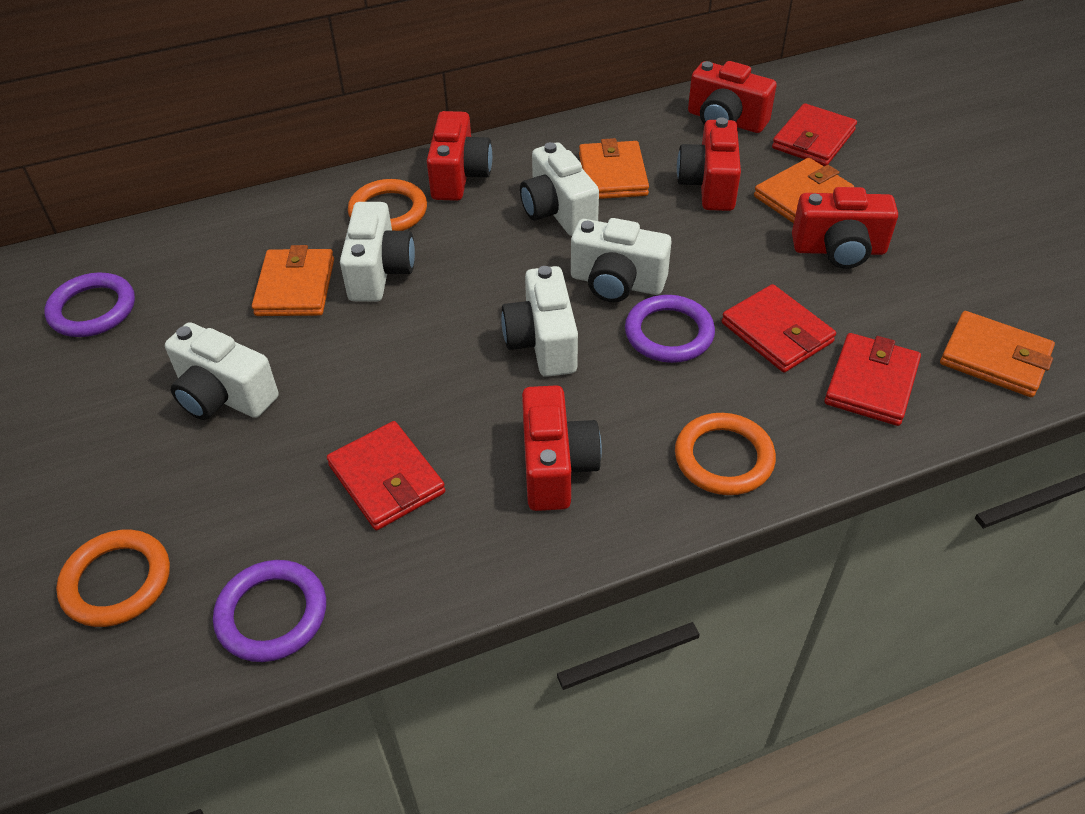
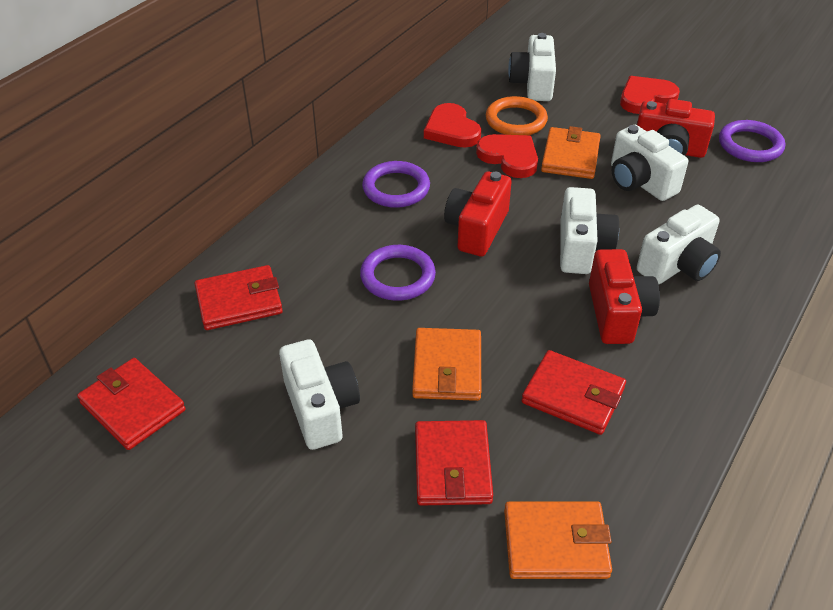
orange ring: 3 -> 1
orange wallet: 4 -> 3
red camera: 5 -> 3
red heart: 0 -> 3

